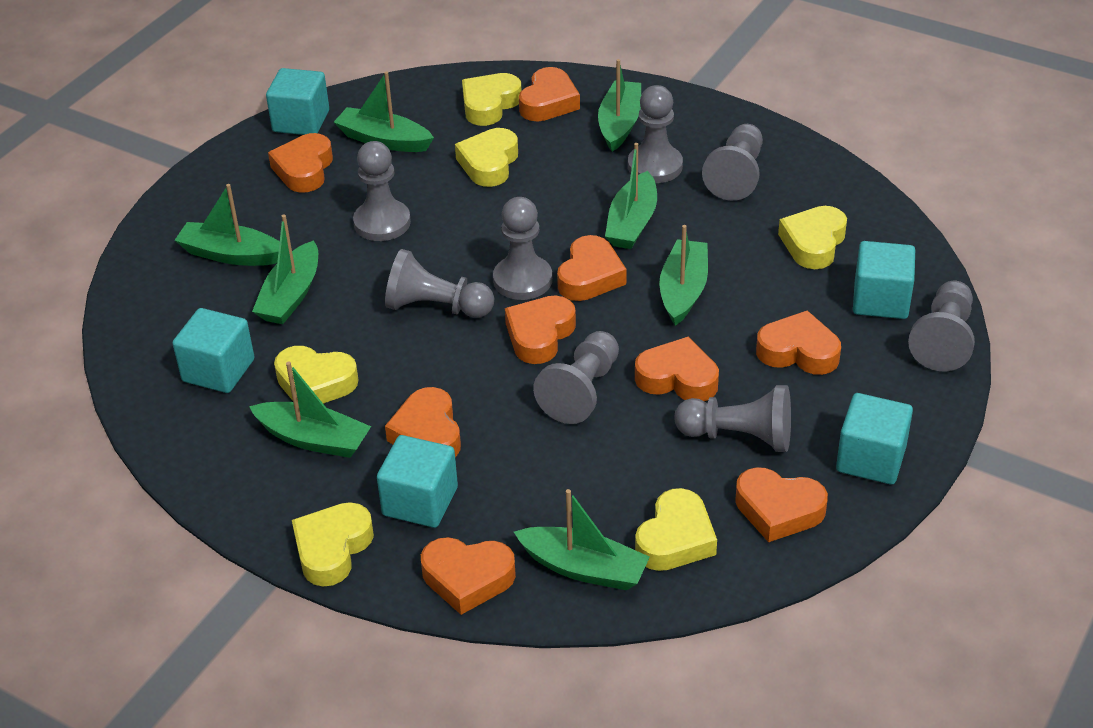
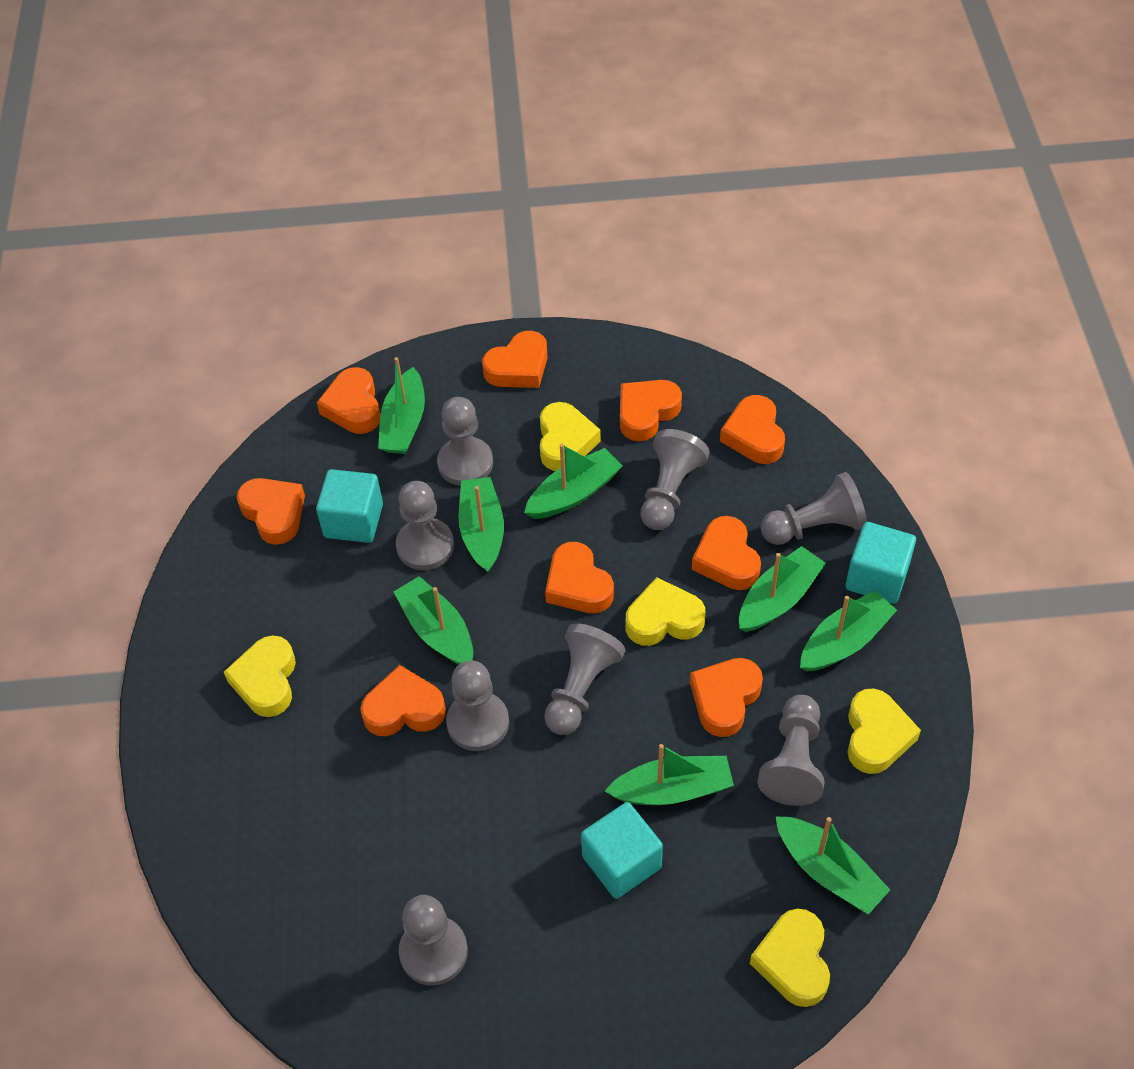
turquoise cube: 5 -> 3
yellow heart: 6 -> 5

